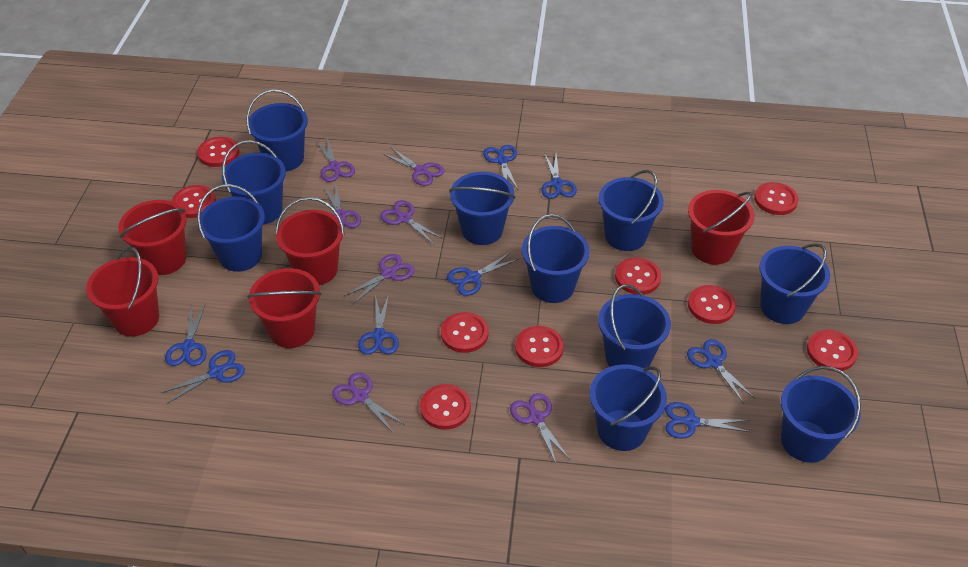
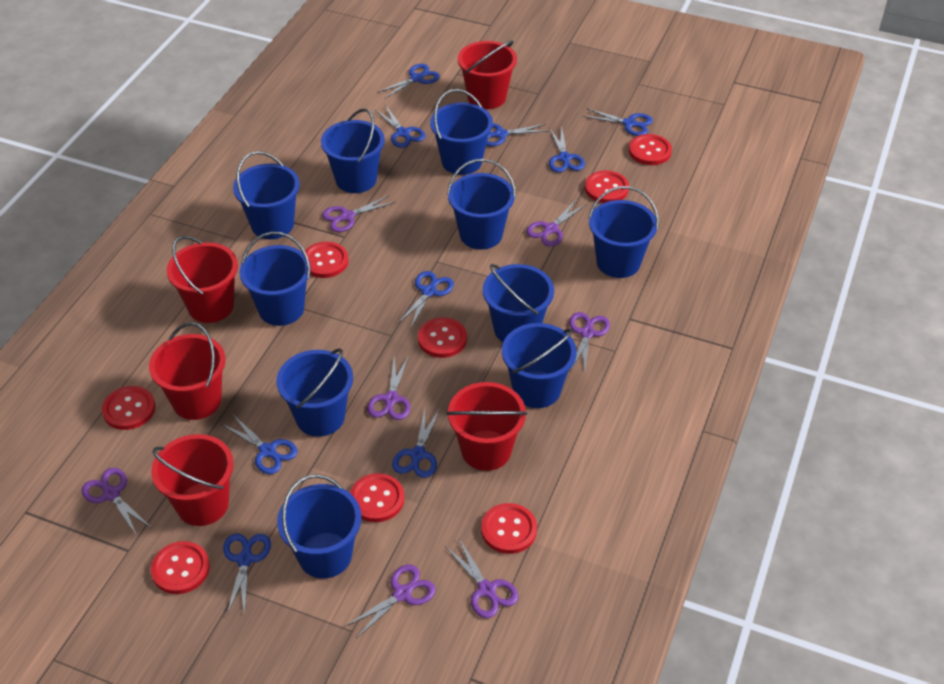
blue scissors: 8 -> 9
red button: 9 -> 8

